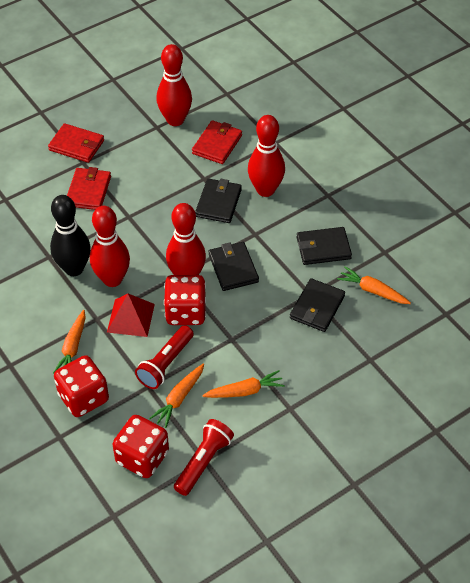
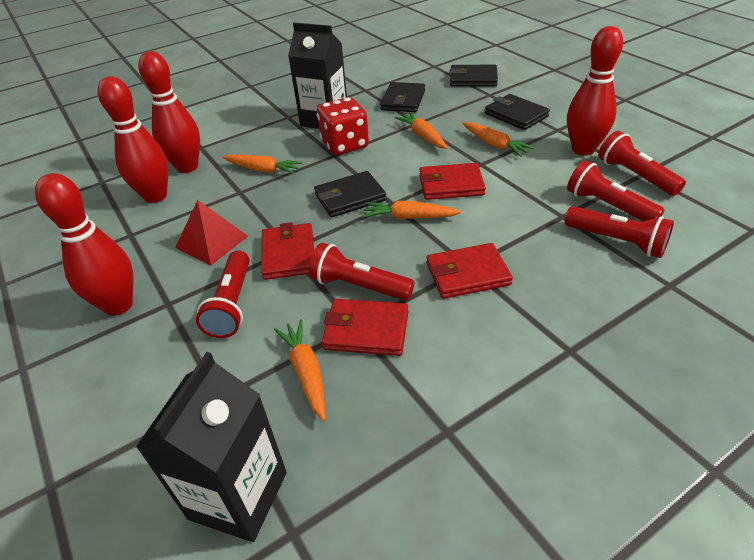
black bowling pin: 1 -> 0
black carton: 0 -> 2
orange carrot: 4 -> 5
red dice: 3 -> 1
red flashlight: 2 -> 5
red wallet: 3 -> 4

